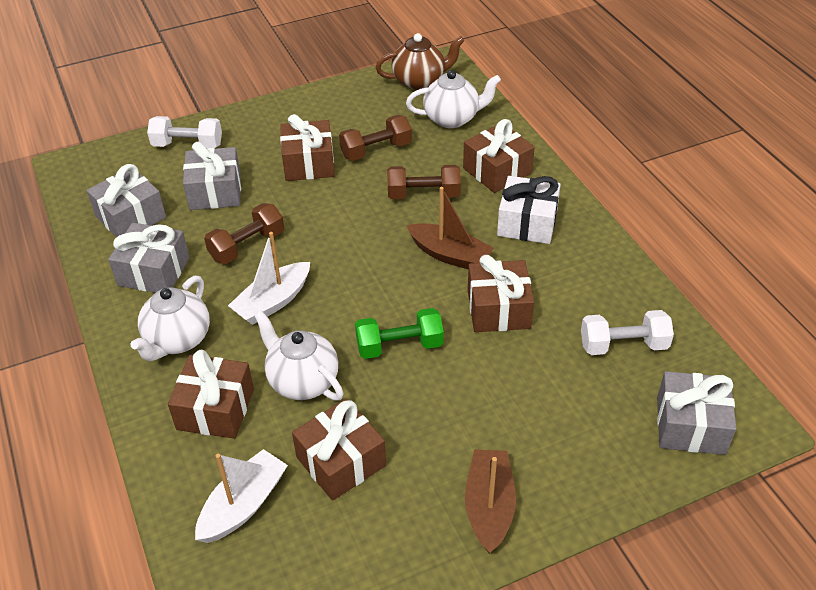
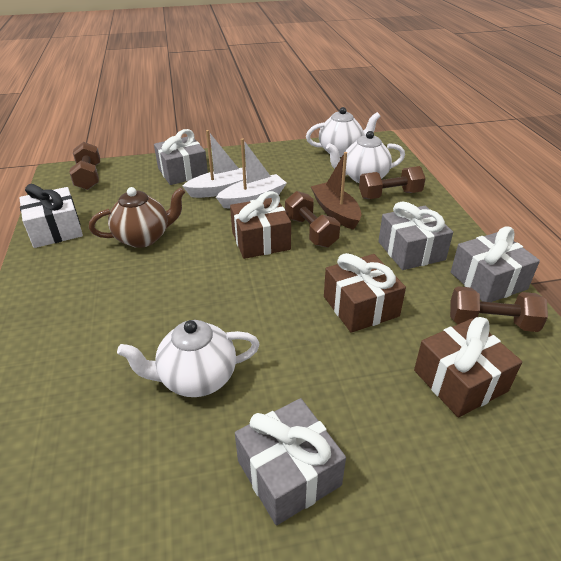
brown boat: 2 -> 1
brown dumbbell: 3 -> 4
brown gift: 5 -> 3
green dumbbell: 1 -> 0
white dumbbell: 2 -> 0

